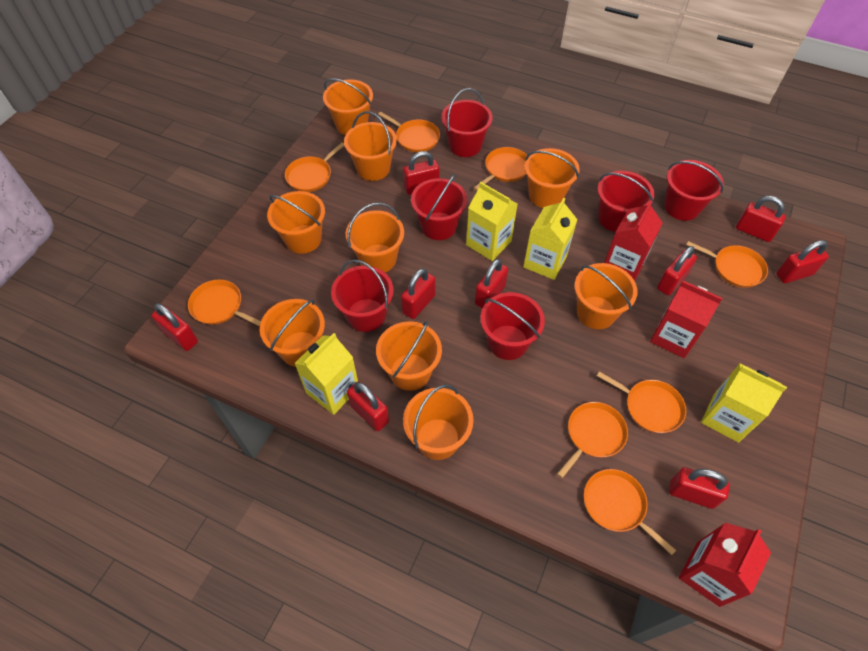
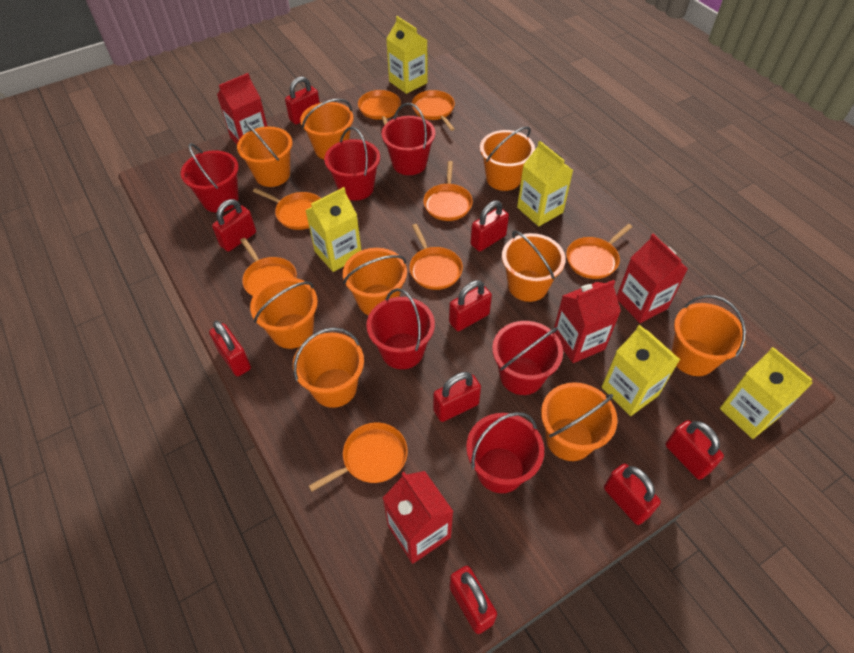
red carton: 3 -> 4
yellow carton: 4 -> 5

